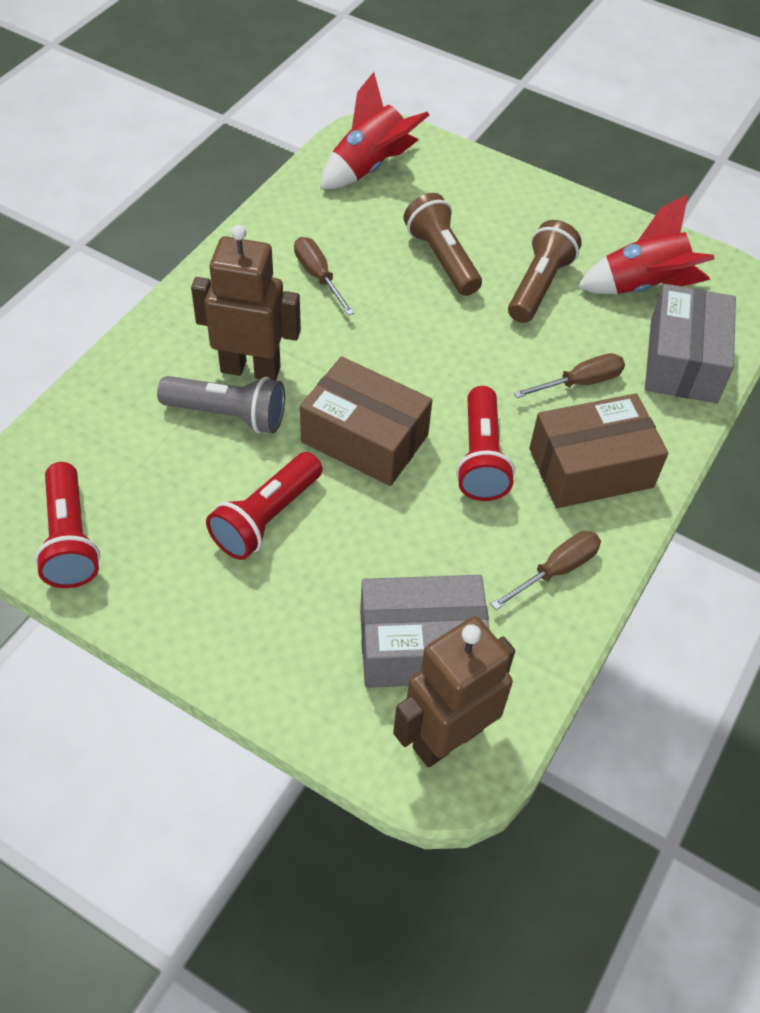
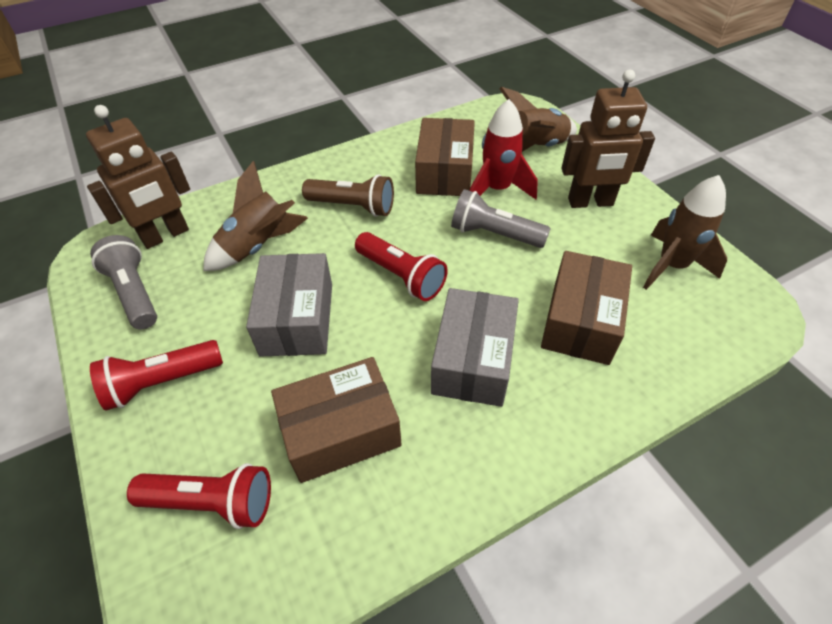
brown box: 2 -> 3
brown flashlight: 2 -> 1
brown rocket: 0 -> 3
brown screwdriver: 3 -> 0
grey flashlight: 1 -> 2
red rocket: 2 -> 1

